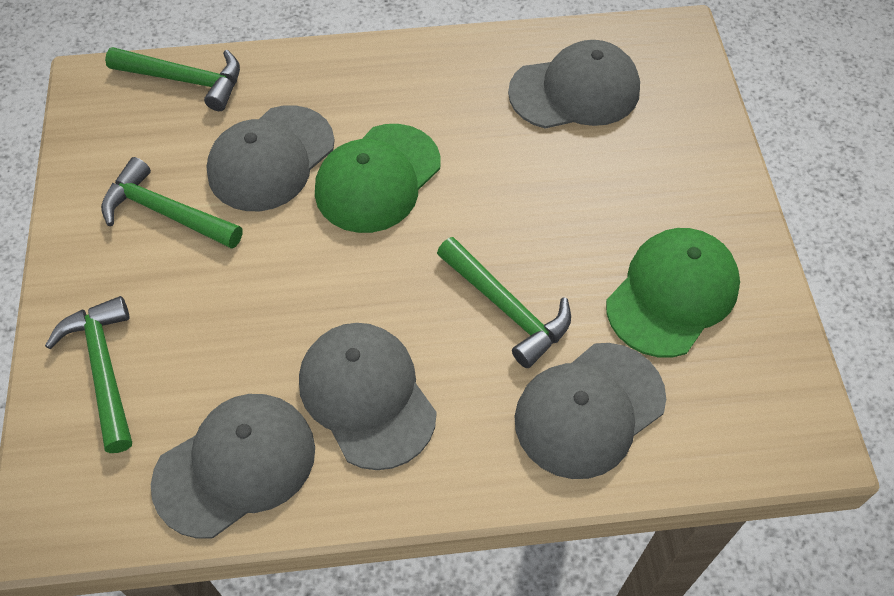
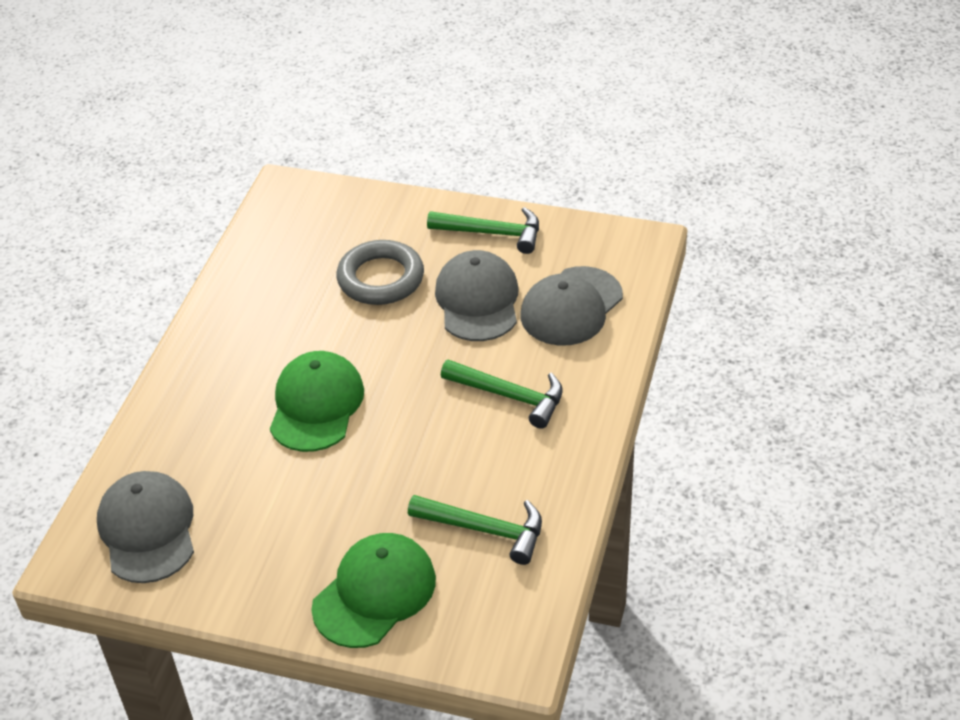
green hammer: 4 -> 3
grey cap: 5 -> 3
grey ring: 0 -> 1

